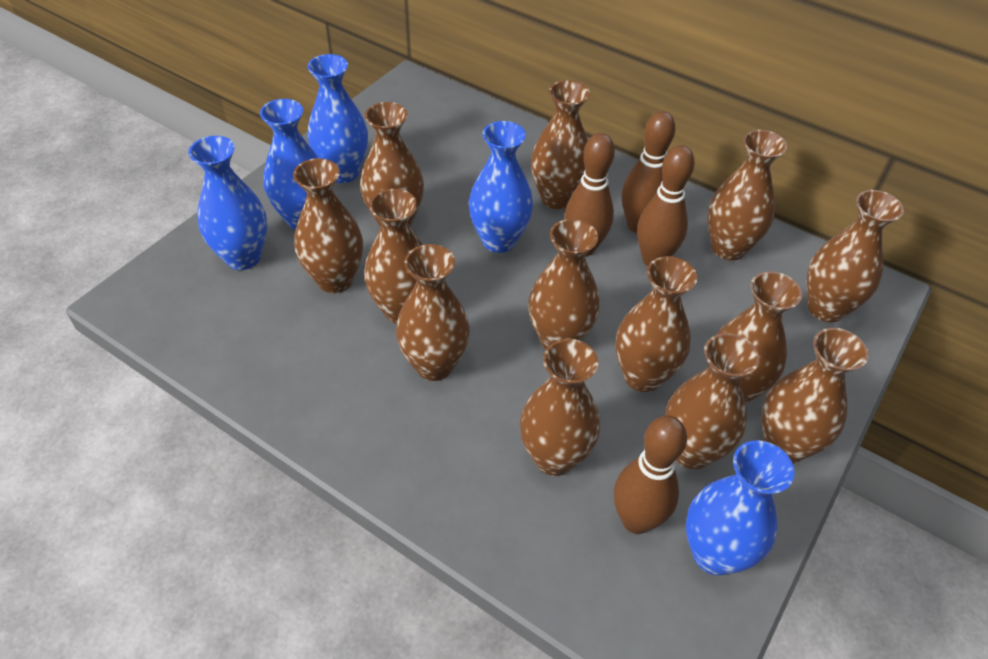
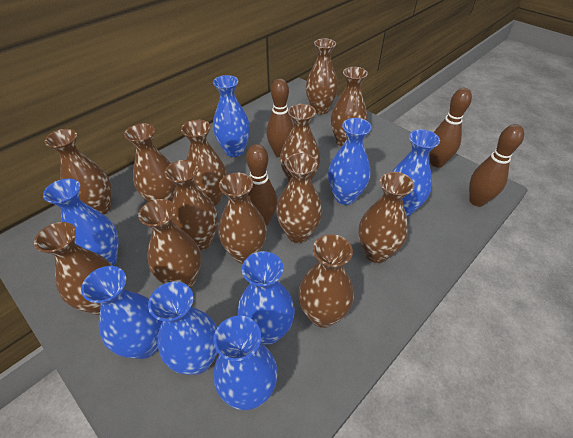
blue vase: 5 -> 8

